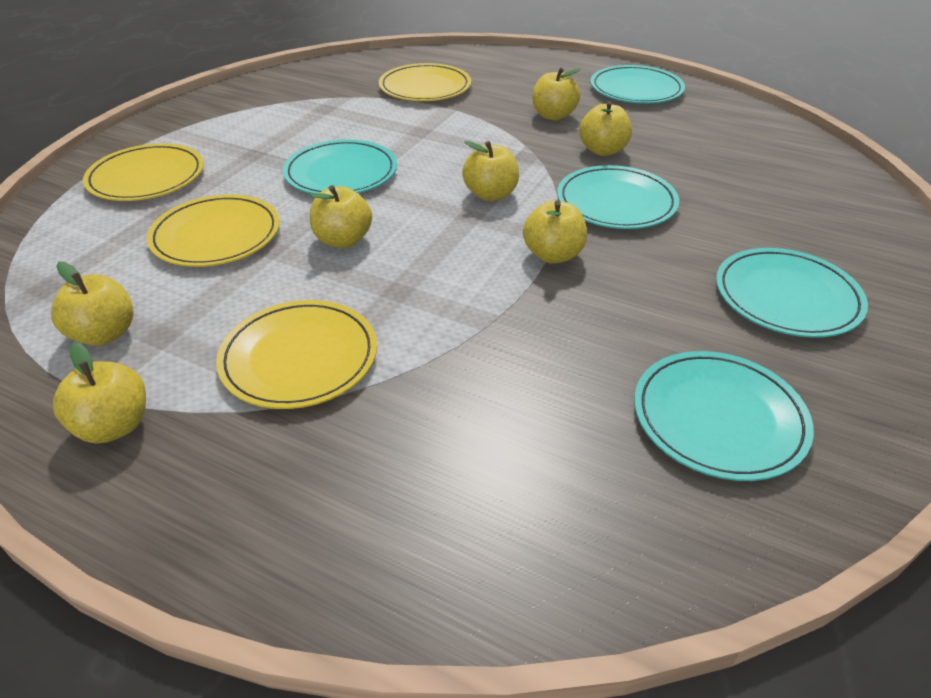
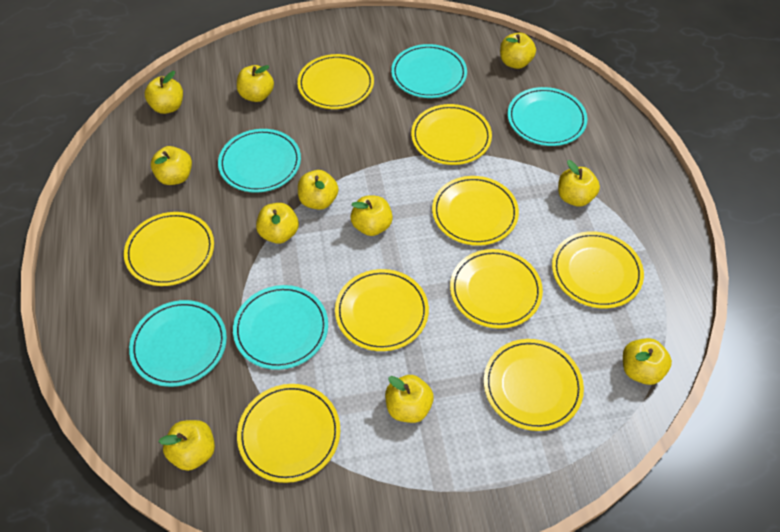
yellow apple: 7 -> 11
yellow plate: 4 -> 9

